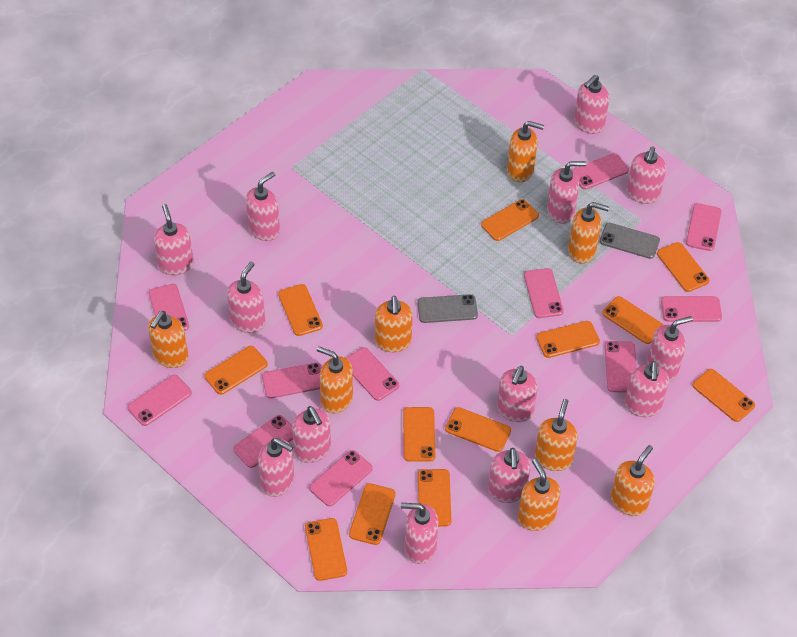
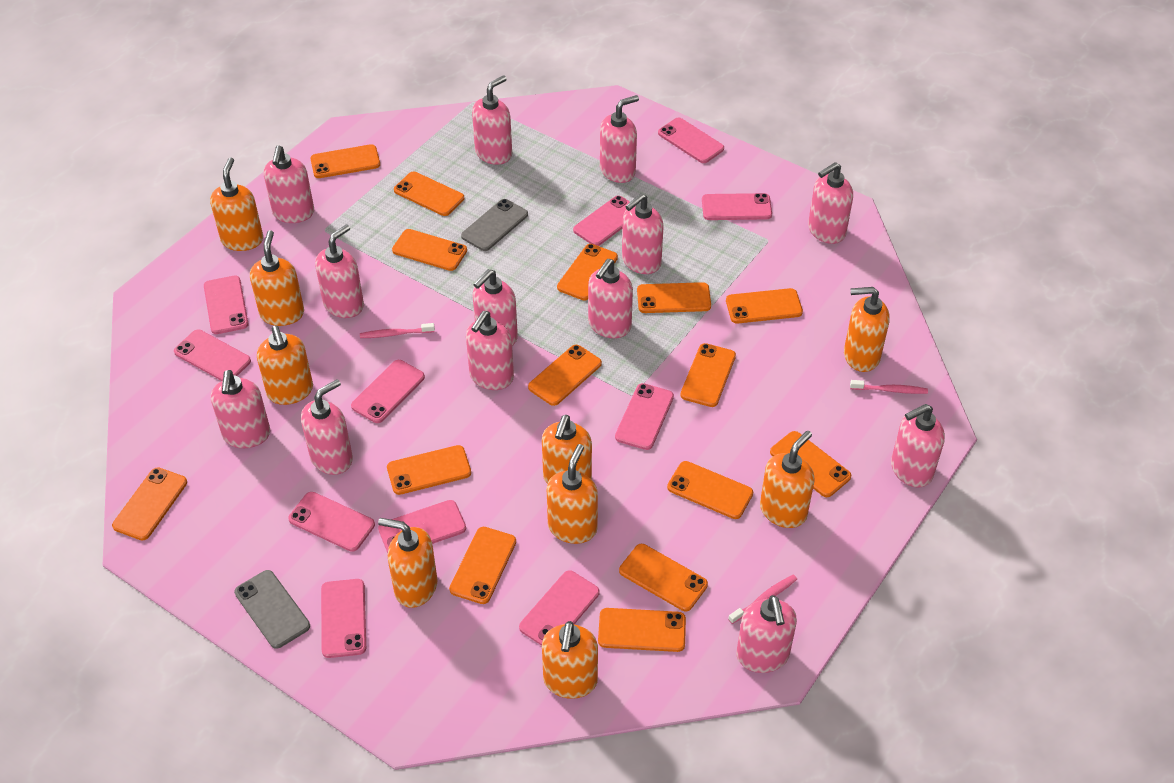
orange phone: 12 -> 15
orange soap dispenser: 8 -> 9
pink toothbrush: 0 -> 3

